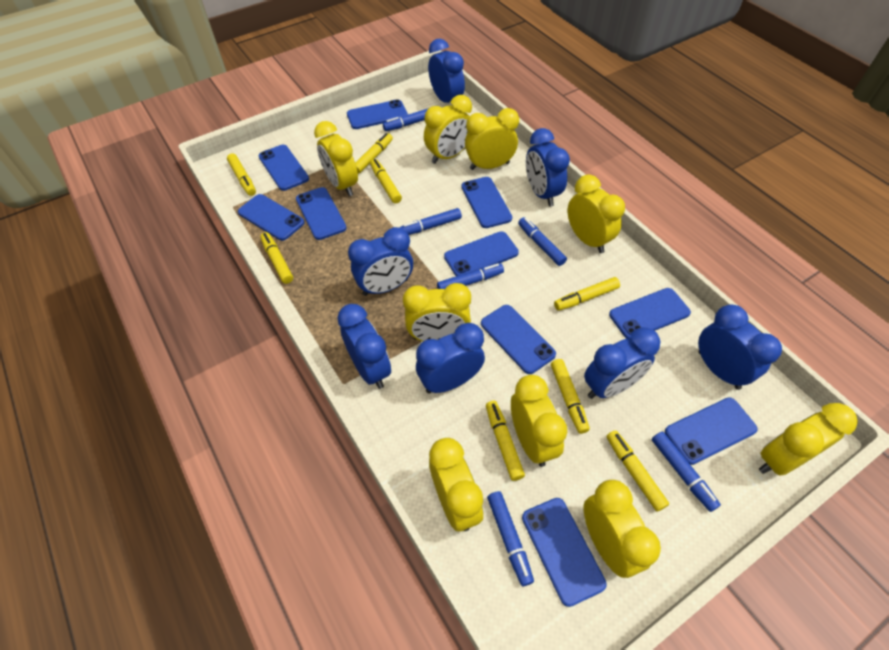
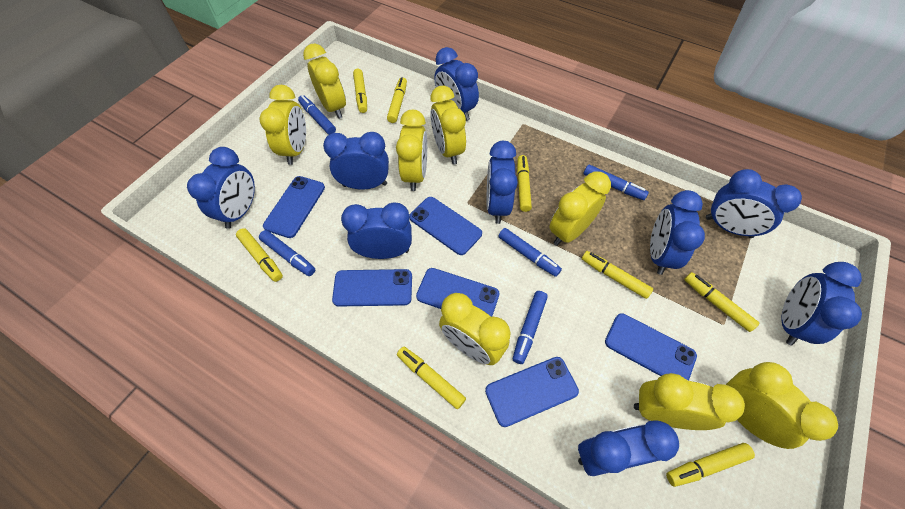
blue clock: 7 -> 9
blue marker: 6 -> 5
blue phone: 10 -> 6
yellow clock: 9 -> 8

